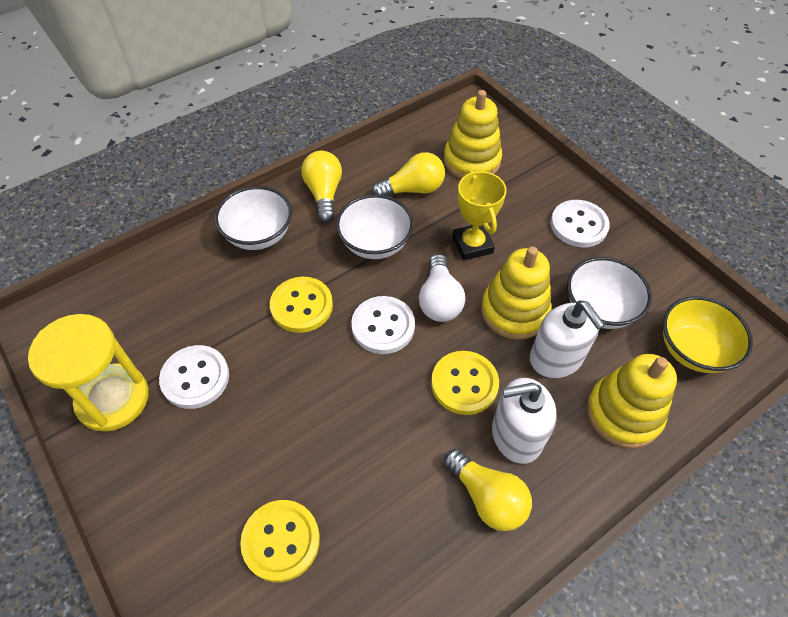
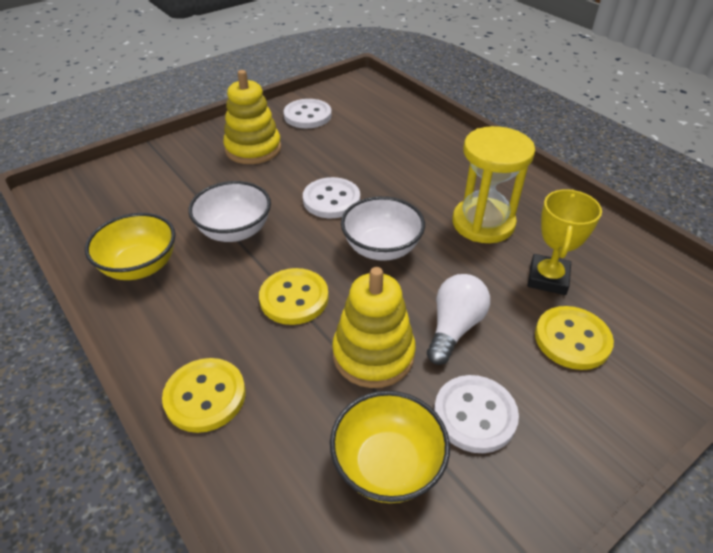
white bowl: 3 -> 2
white soap dispenser: 2 -> 0
yellow bowl: 1 -> 2
yellow light bulb: 3 -> 0
yellow stacking toy: 3 -> 2

